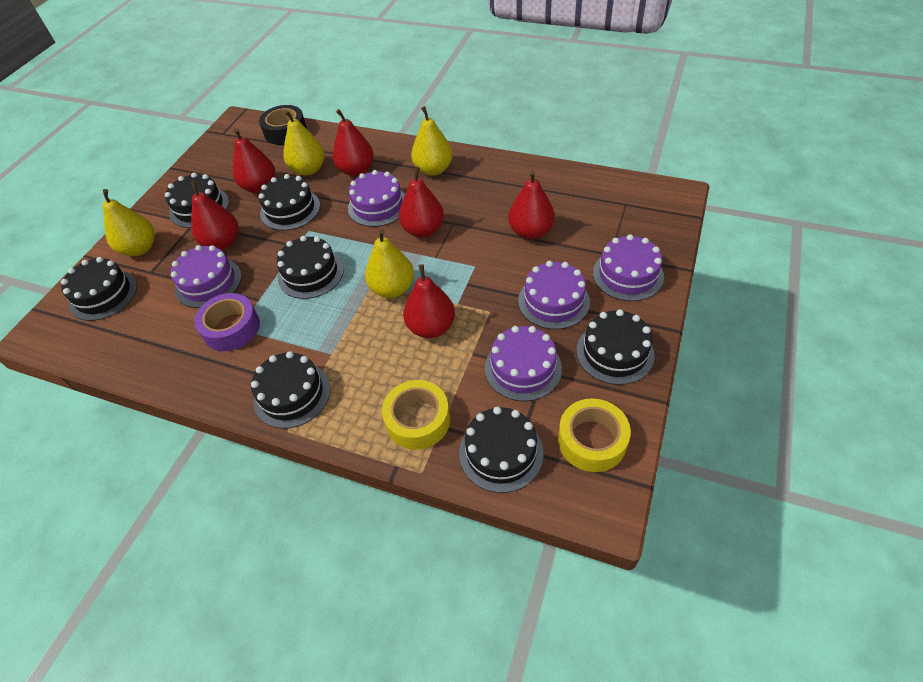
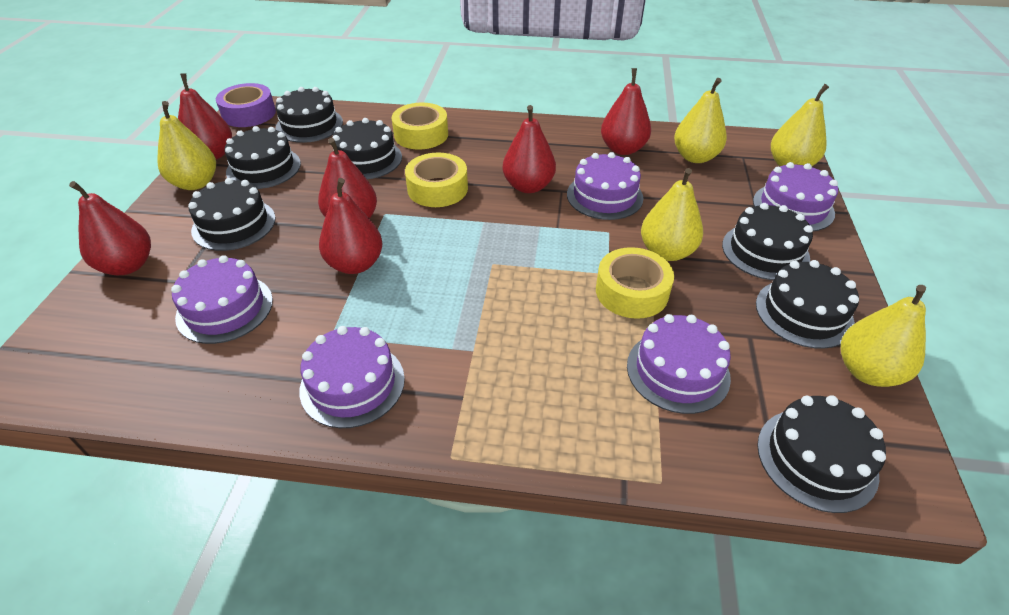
black tape: 1 -> 0
yellow pear: 4 -> 5
yellow tape: 2 -> 3

